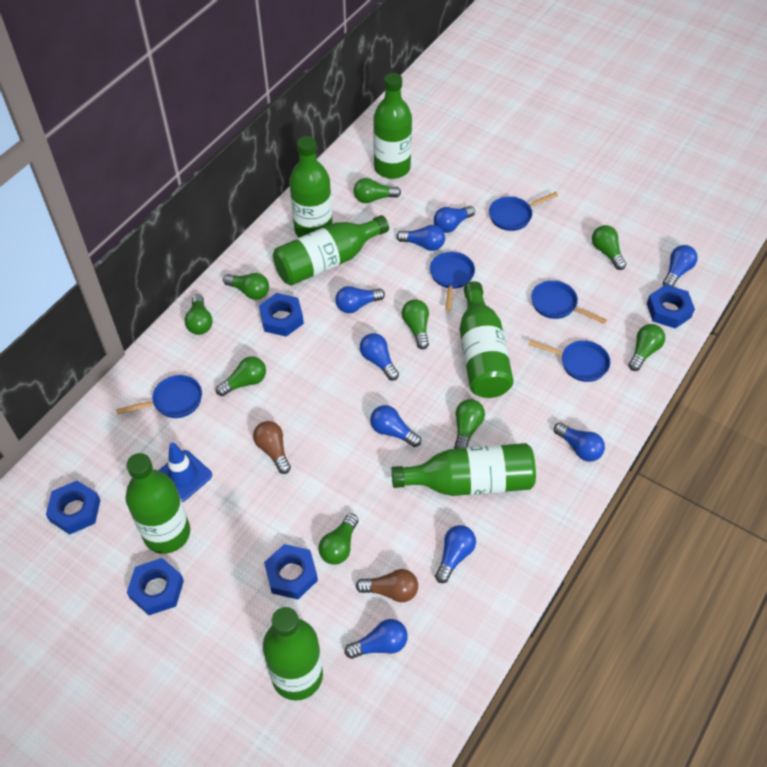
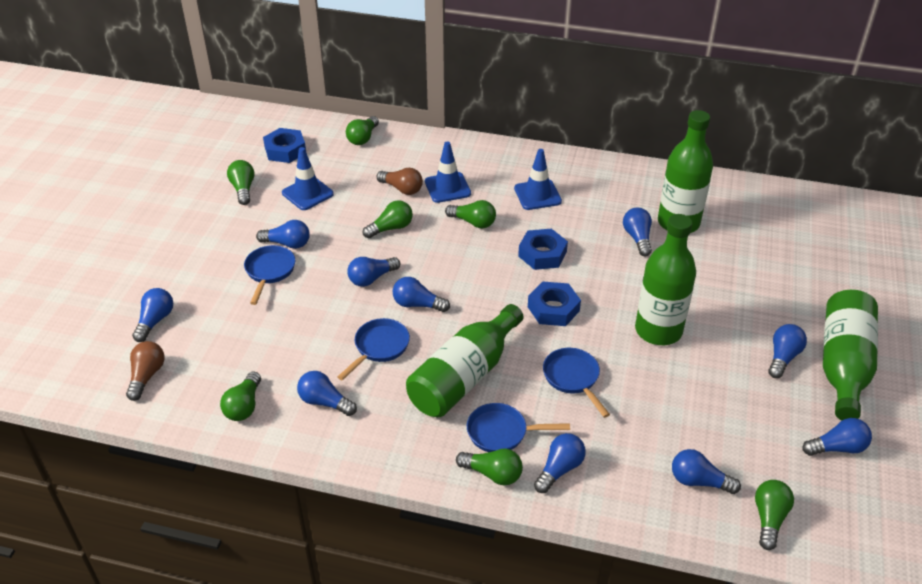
blue light bulb: 9 -> 10
blue nut: 5 -> 3
blue pan: 5 -> 4
blue traffic cone: 1 -> 3
green bottle: 7 -> 4
green light bulb: 9 -> 7

